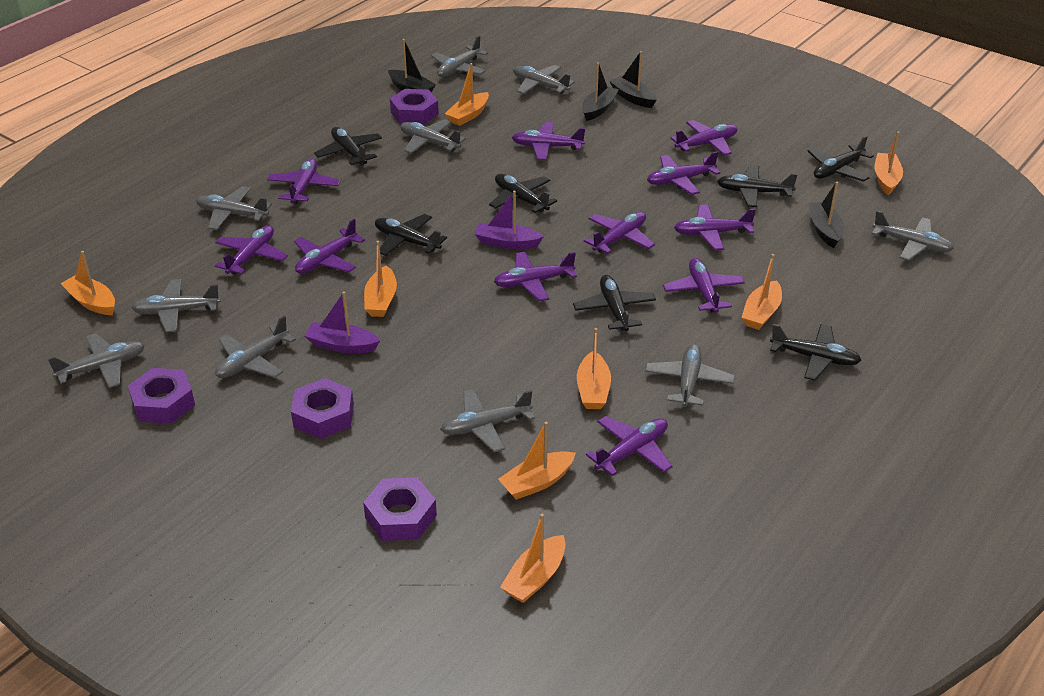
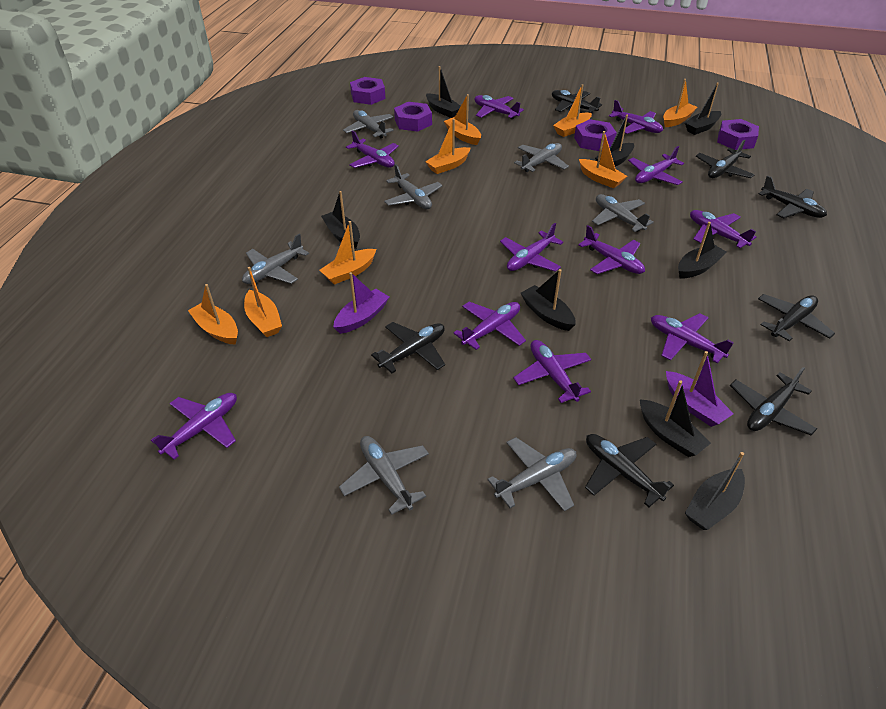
black boat: 4 -> 8
grey plane: 10 -> 7

